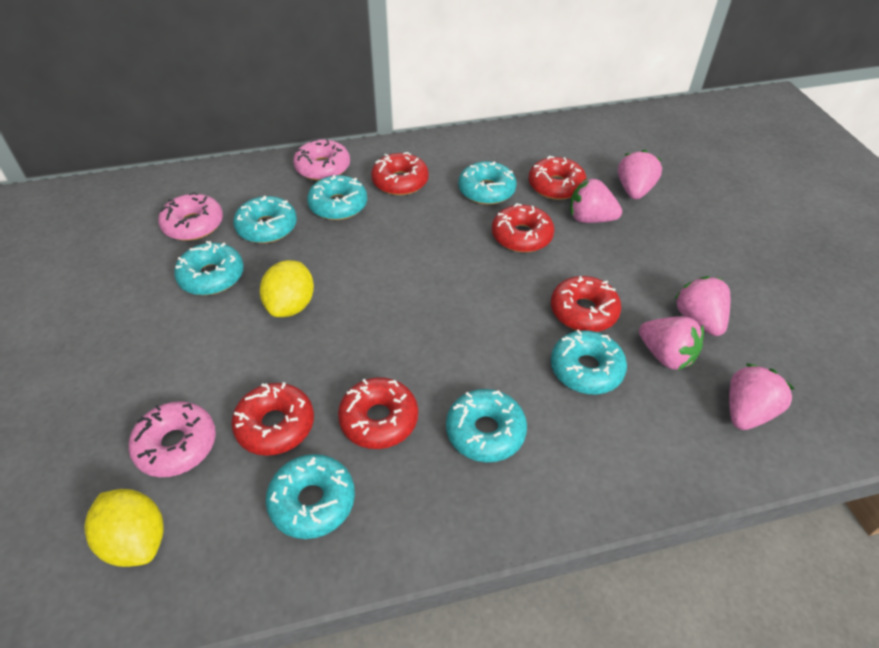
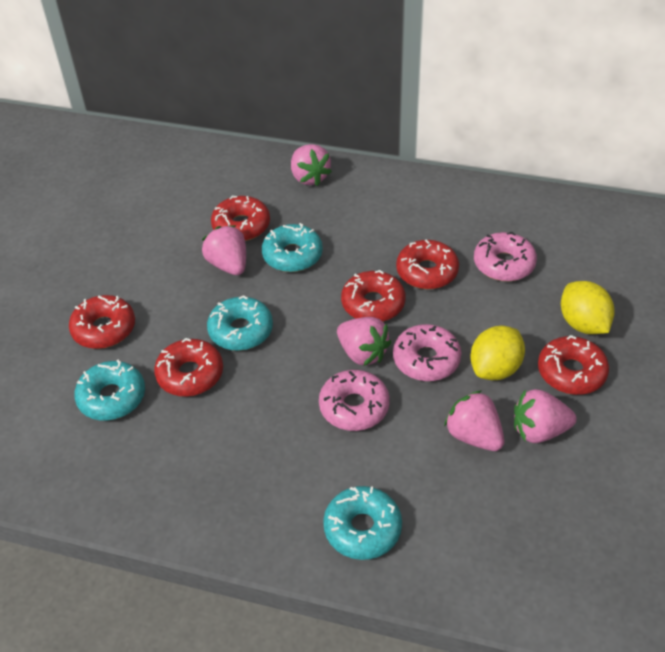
turquoise donut: 7 -> 4

